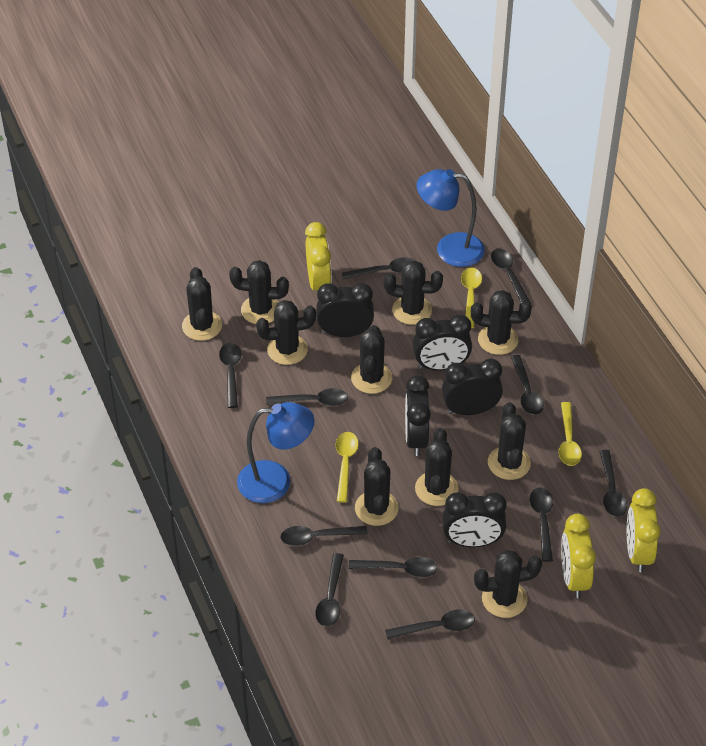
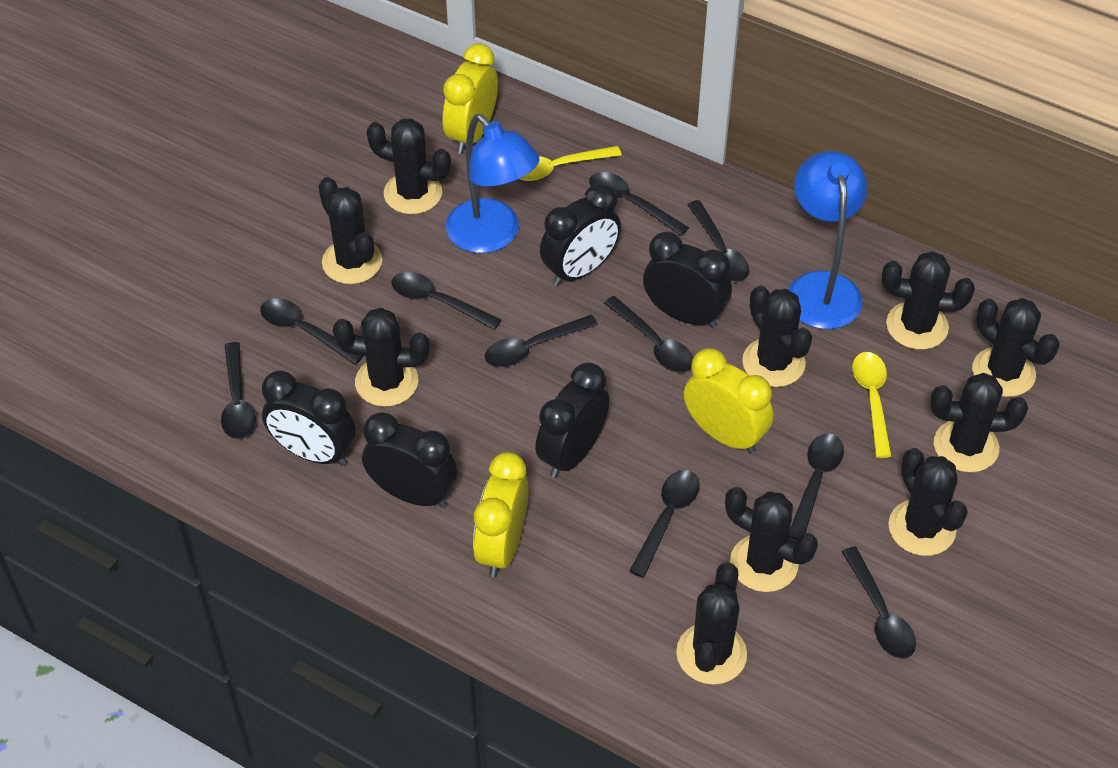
black spoon: 11 -> 10
yellow spoon: 3 -> 2

